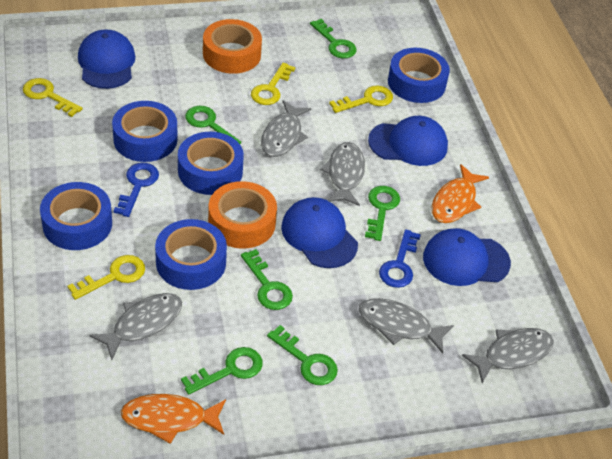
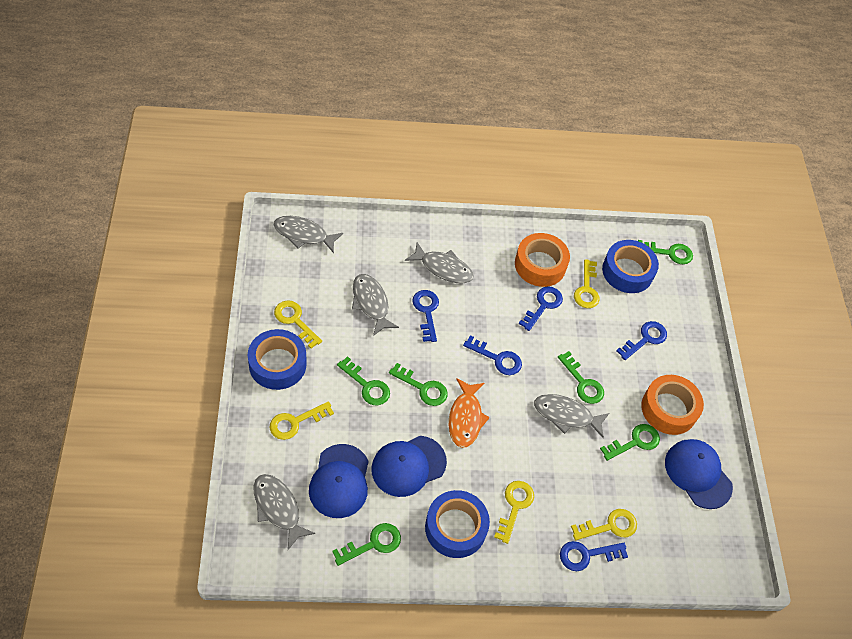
blue cap: 4 -> 3
blue key: 2 -> 5
blue tape: 5 -> 3
orange fish: 2 -> 1
yellow key: 4 -> 5

